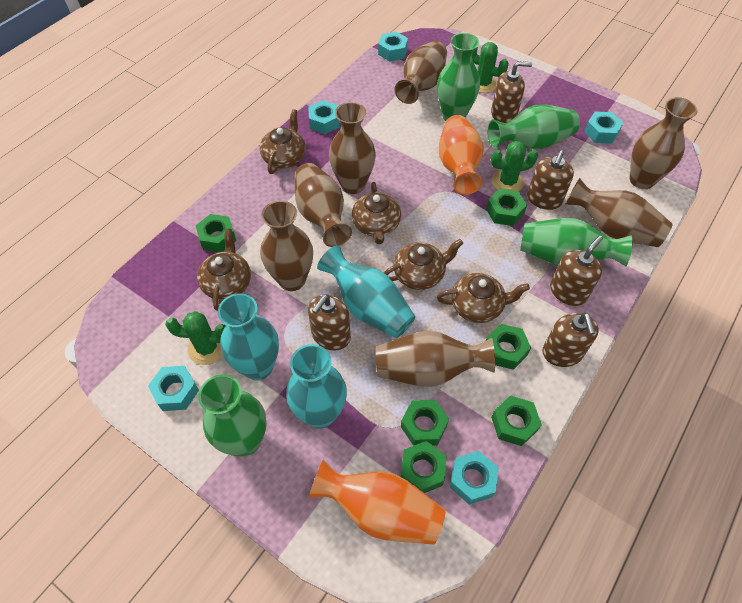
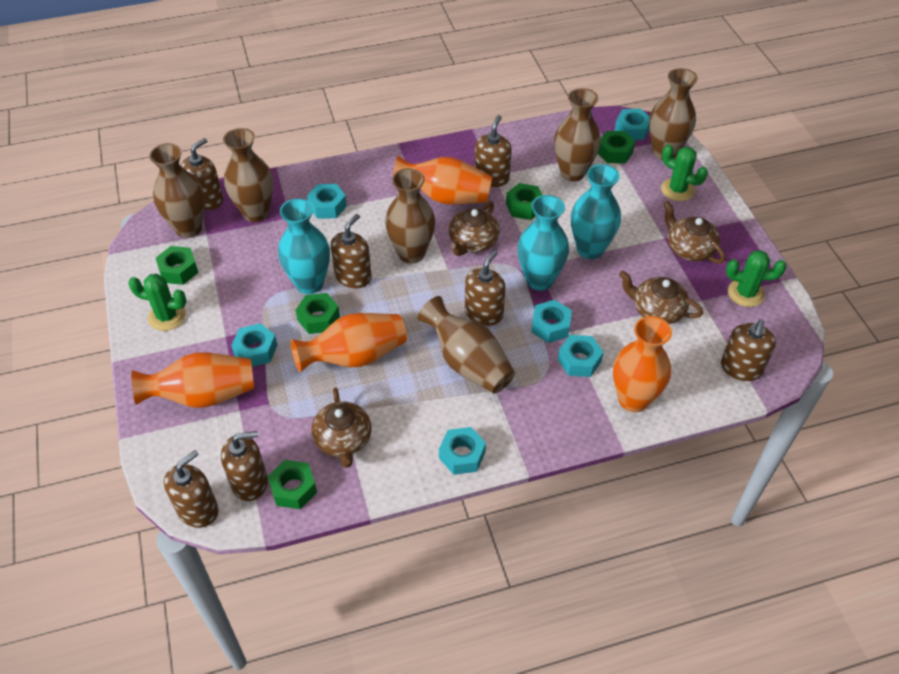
brown soap dispenser: 5 -> 7
brown teapot: 5 -> 4
brown vase: 7 -> 6
green nut: 6 -> 5
green vase: 4 -> 0
orange vase: 2 -> 4
turquoise nut: 5 -> 6

